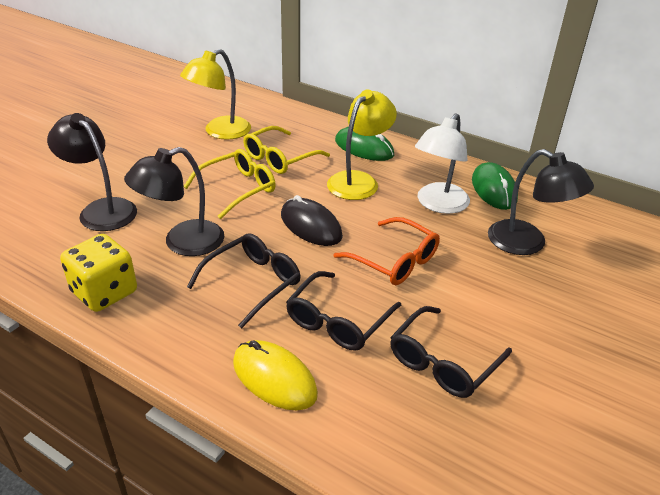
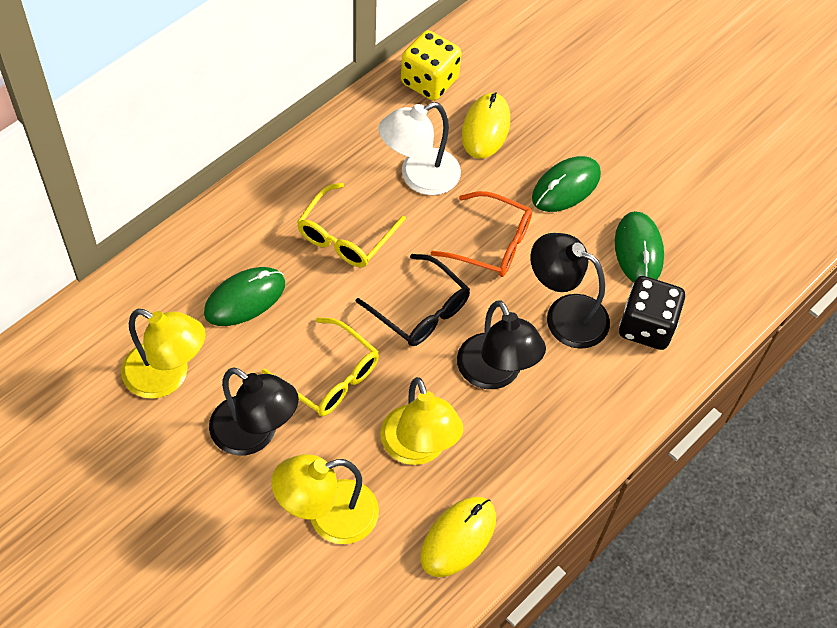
black dice: 0 -> 1
black glasses: 3 -> 1
black mouse: 1 -> 0
green mouse: 2 -> 3
yellow lamp: 2 -> 3
yellow mouse: 1 -> 2

